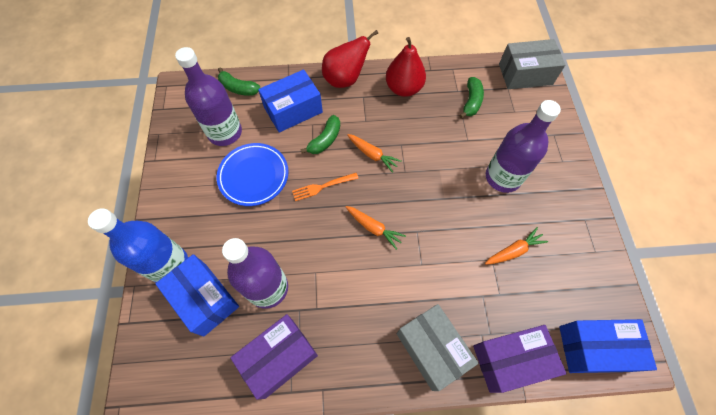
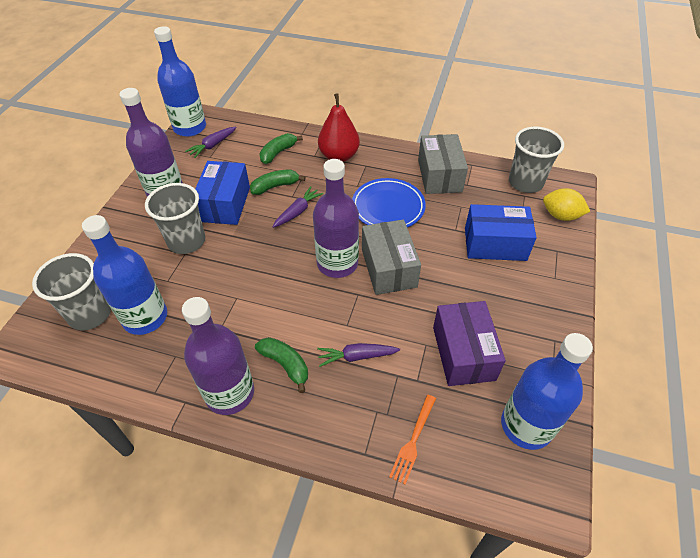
blue bottle: 1 -> 3
blue box: 3 -> 2
grey cup: 0 -> 3
orange carrot: 3 -> 0
purple box: 2 -> 1
purple carrot: 0 -> 3
red pear: 2 -> 1
yellow lemon: 0 -> 1

